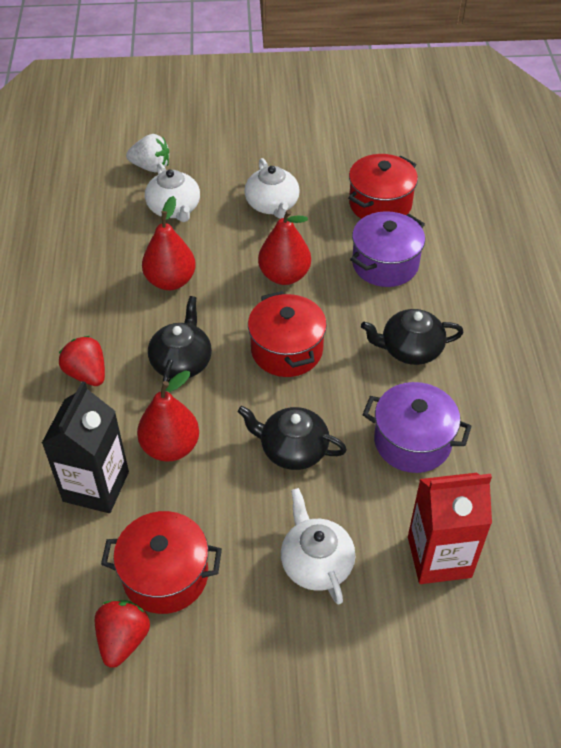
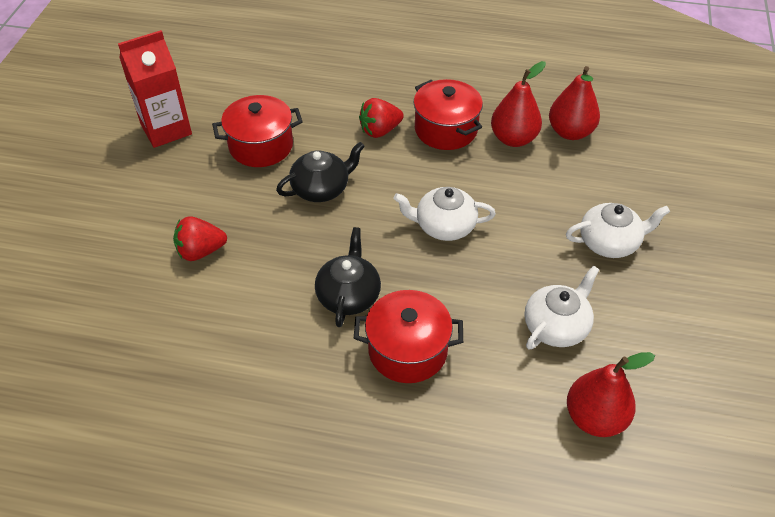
black carton: 1 -> 0
black teapot: 3 -> 2
purple pot: 2 -> 0
white strawberry: 1 -> 0

